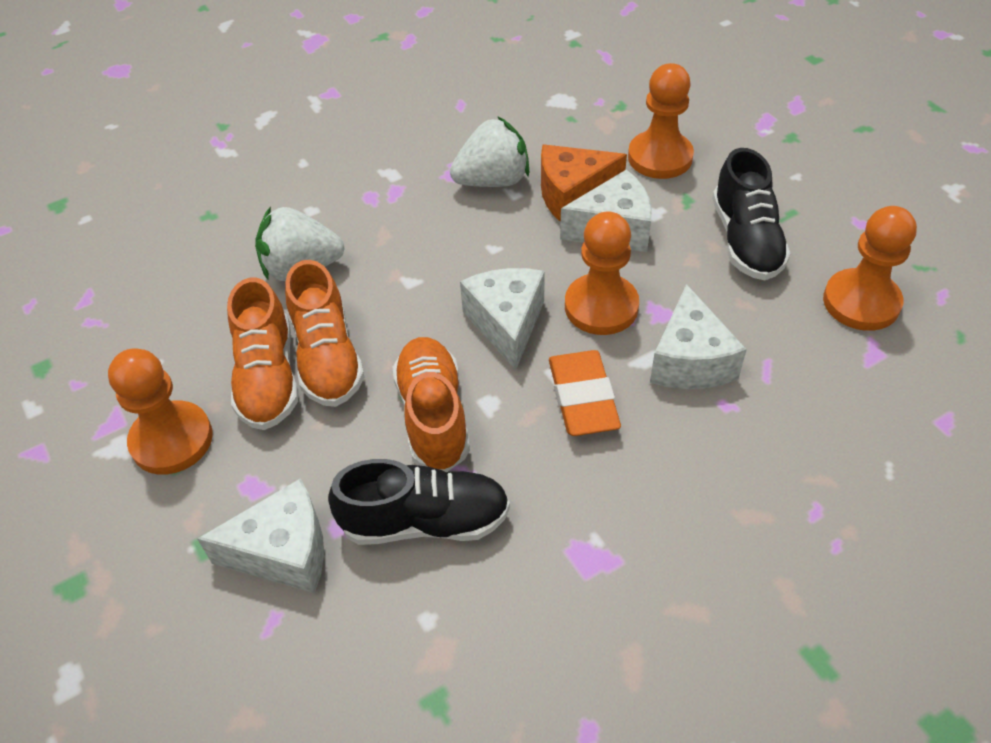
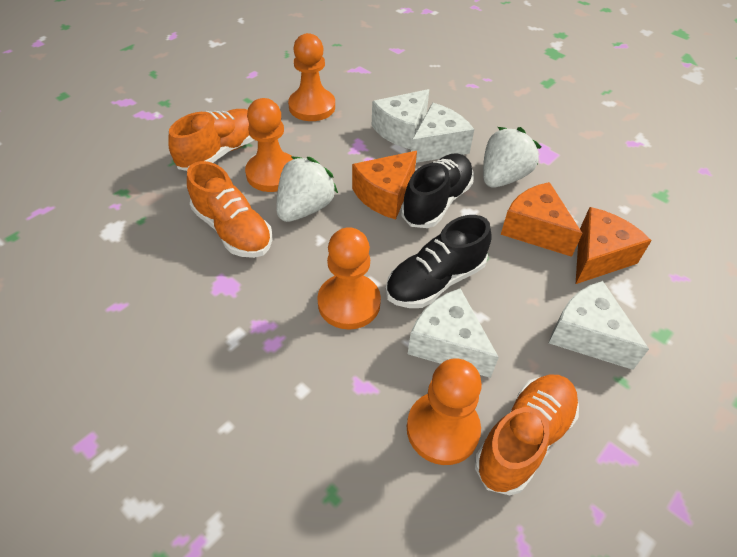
orange cheese: 1 -> 3
orange eraser: 1 -> 0

